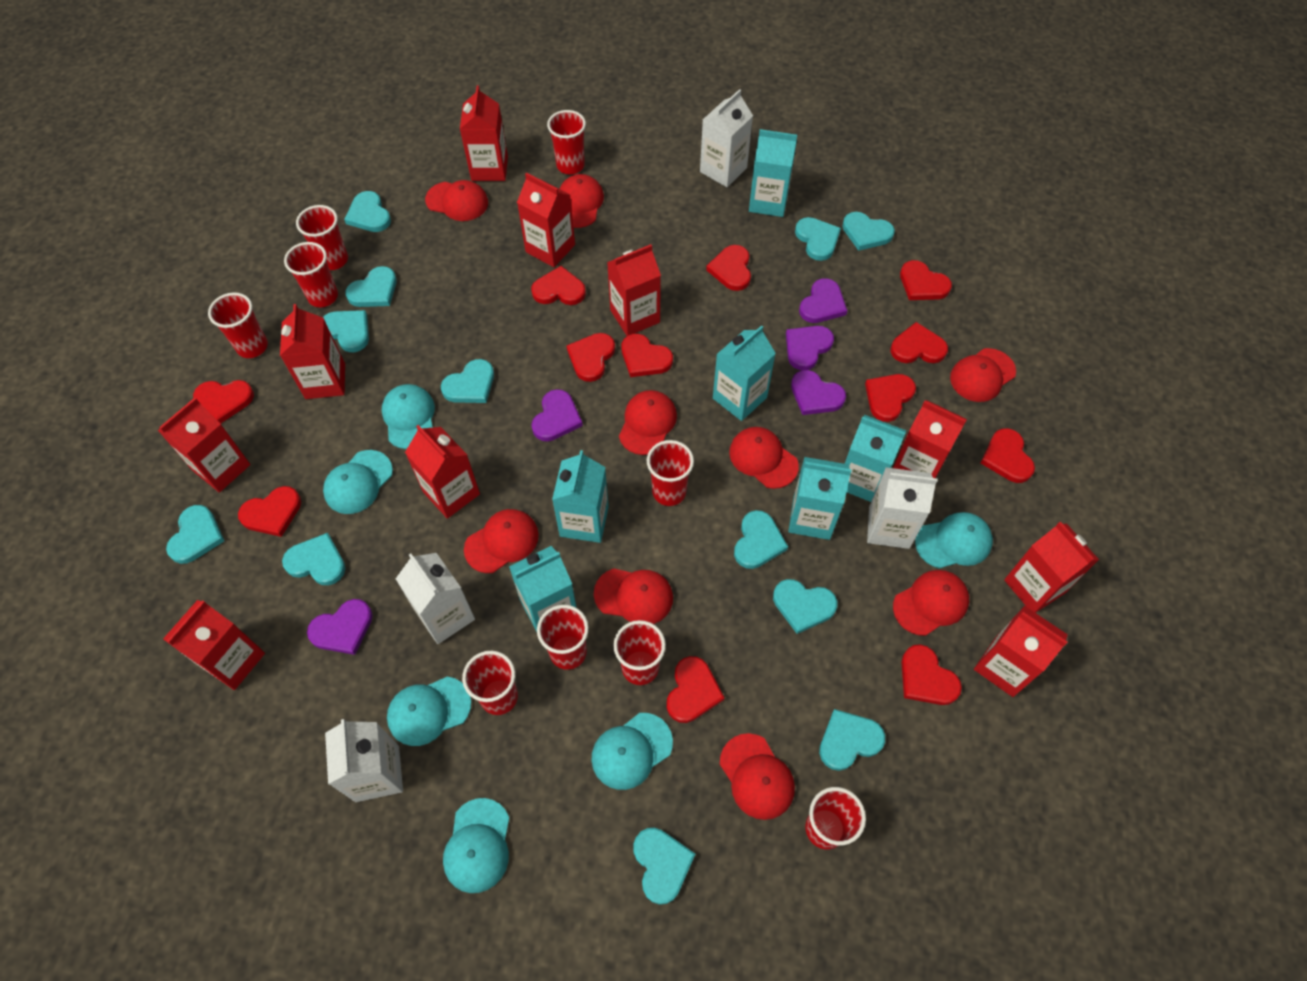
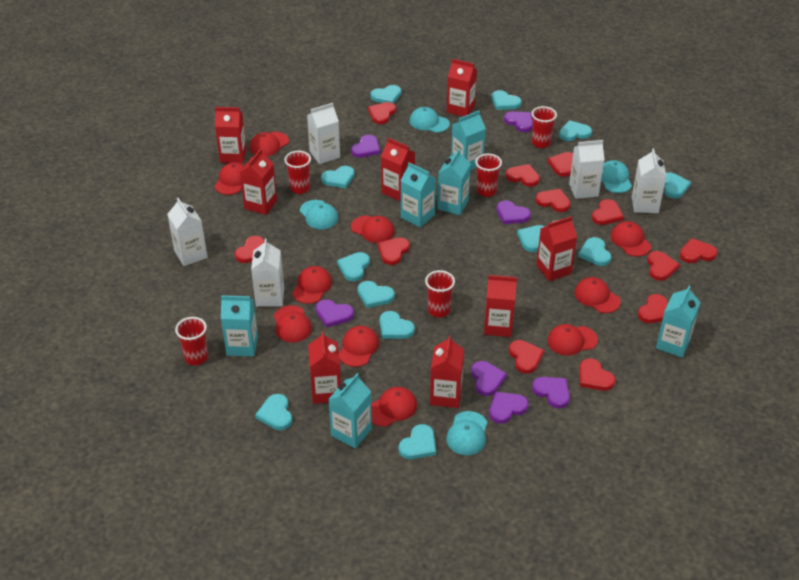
purple heart: 5 -> 7
red cap: 9 -> 10
red carton: 10 -> 8
red cup: 9 -> 5
turquoise cap: 6 -> 4
white carton: 4 -> 5

